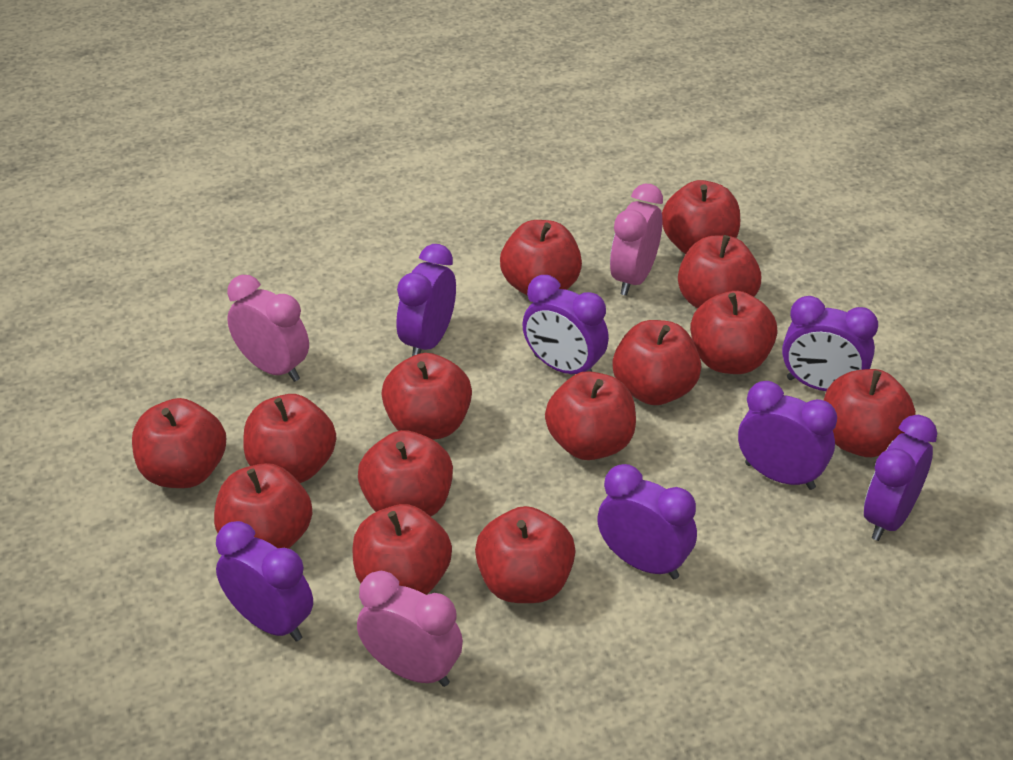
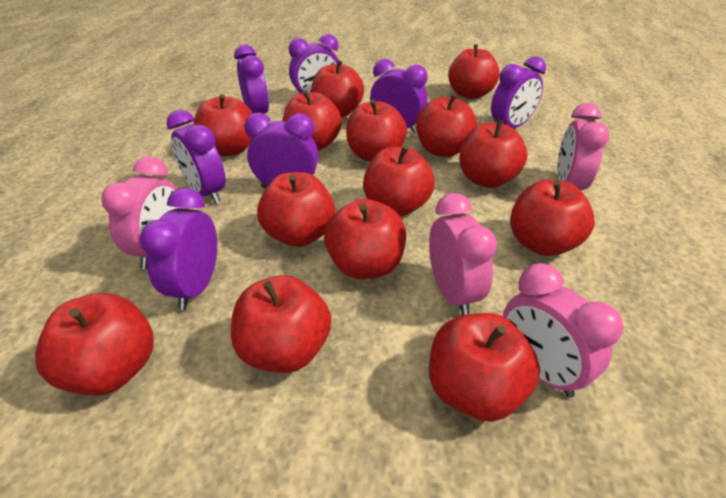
pink clock: 3 -> 4

